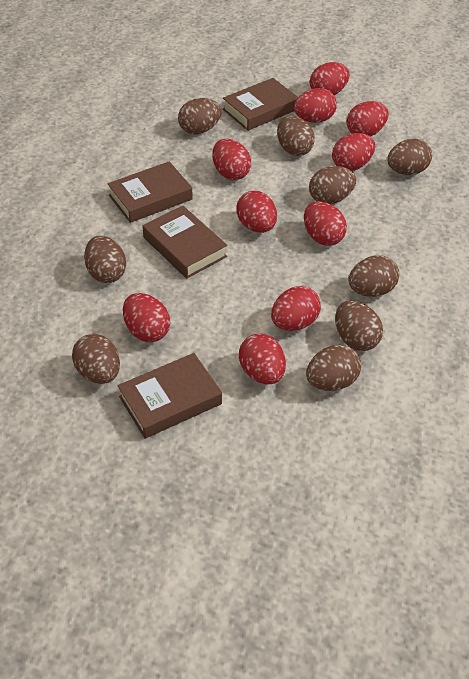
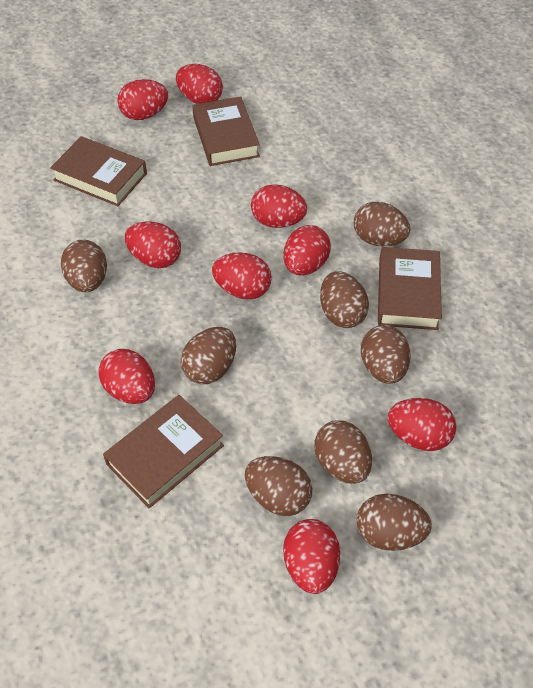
brown egg: 9 -> 8
red egg: 10 -> 9

